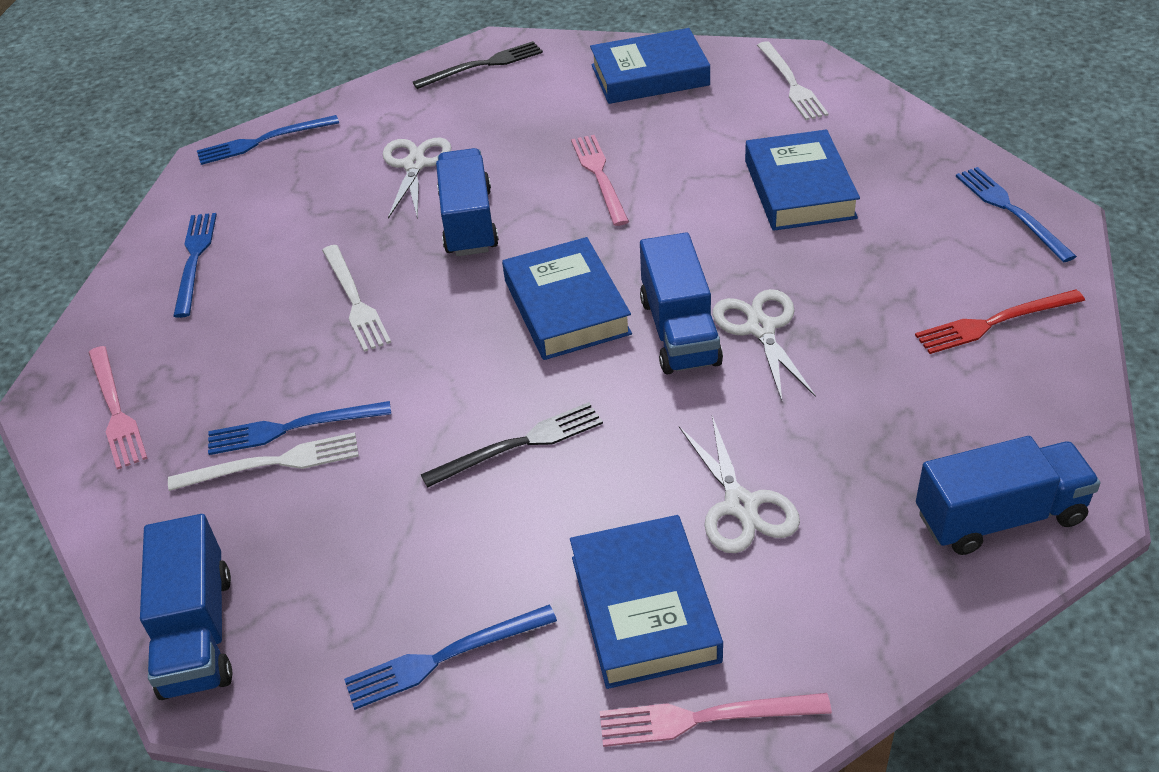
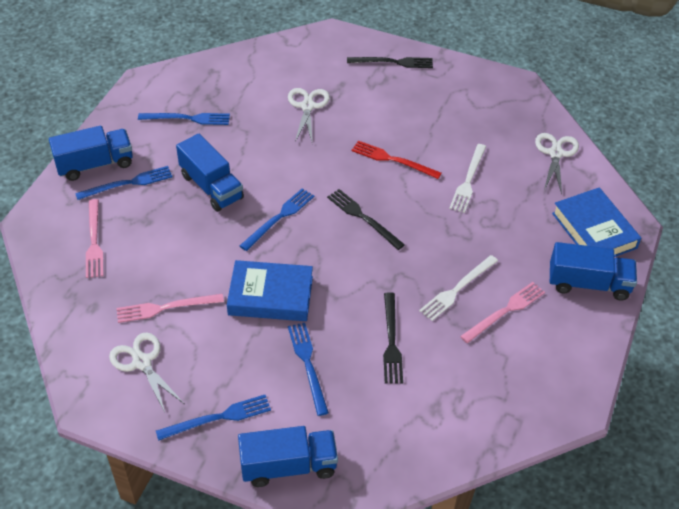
black fork: 2 -> 3
blue book: 4 -> 2
white fork: 3 -> 2

